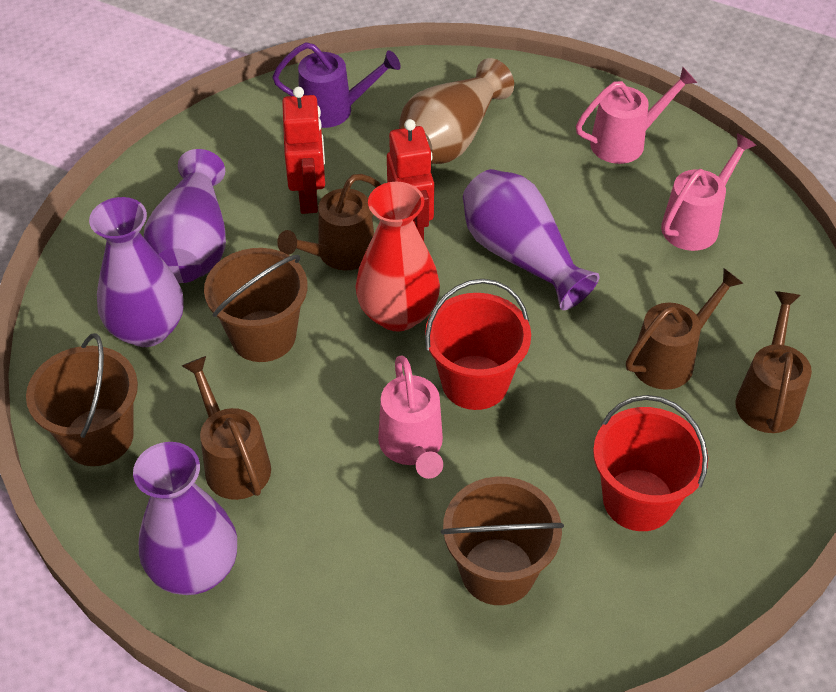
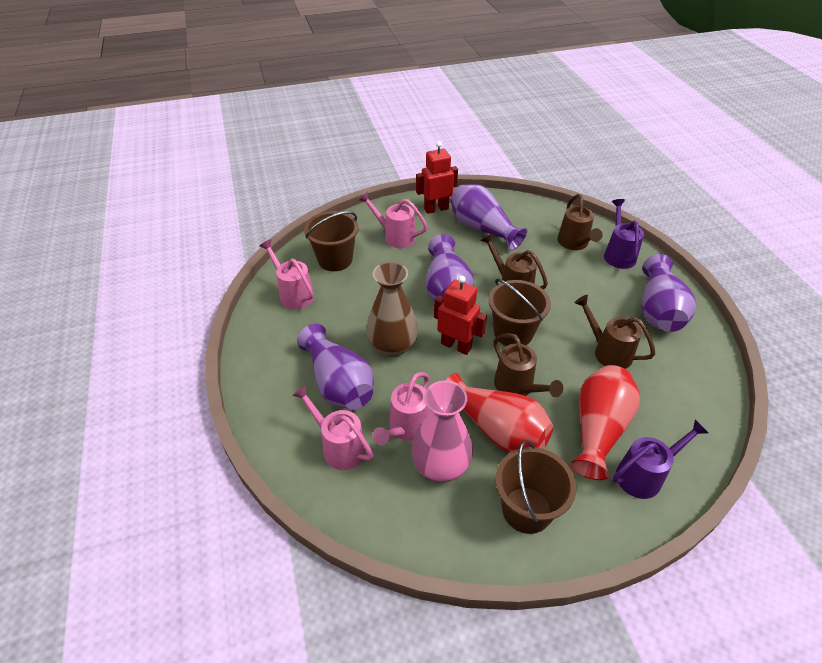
pink vase: 0 -> 1
pink watering can: 3 -> 4
purple watering can: 1 -> 2
red bucket: 2 -> 0
red vase: 1 -> 2

